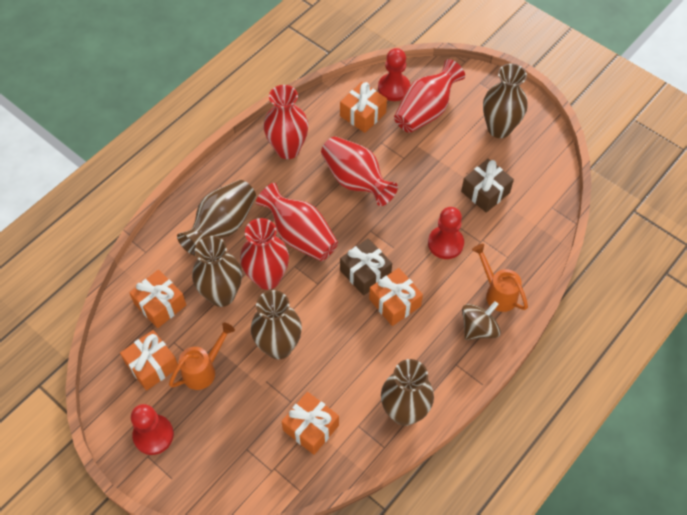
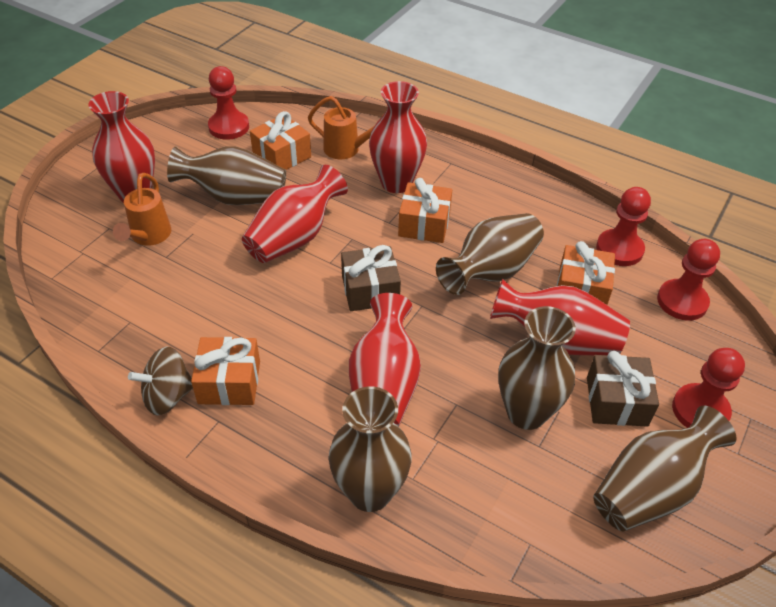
orange gift: 5 -> 4
red pawn: 3 -> 4

